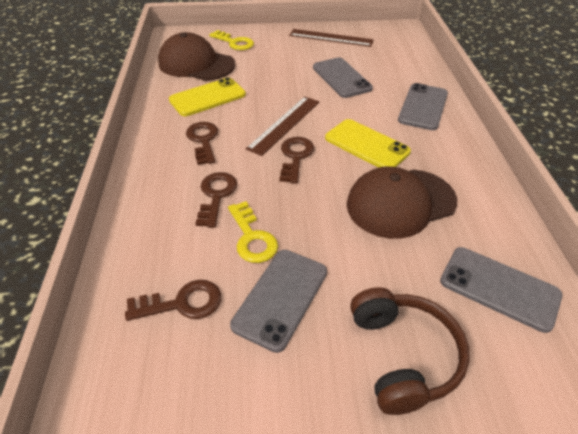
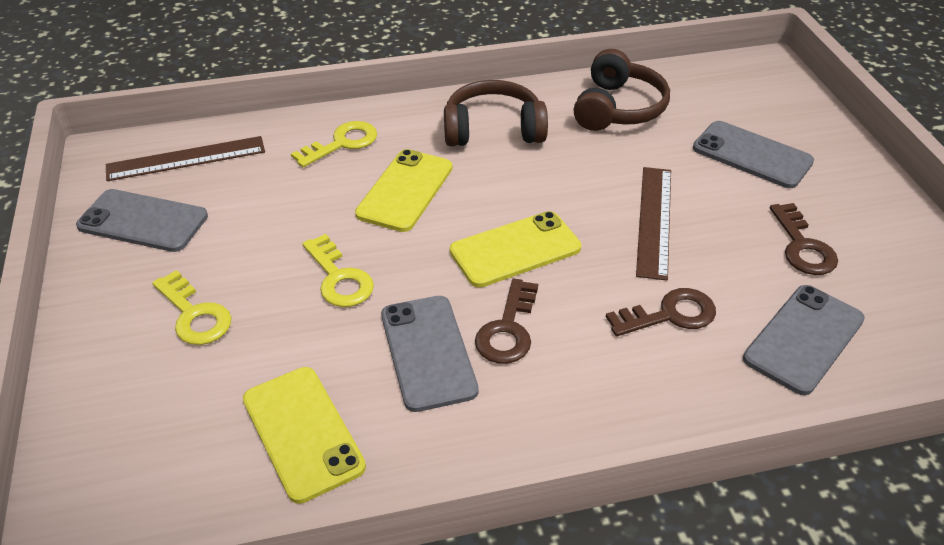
brown cap: 2 -> 0
brown headphones: 1 -> 2
brown key: 4 -> 3
yellow key: 2 -> 3
yellow phone: 2 -> 3

